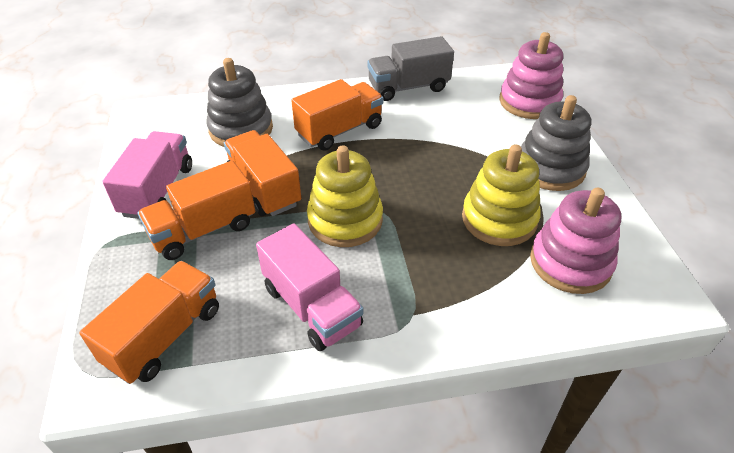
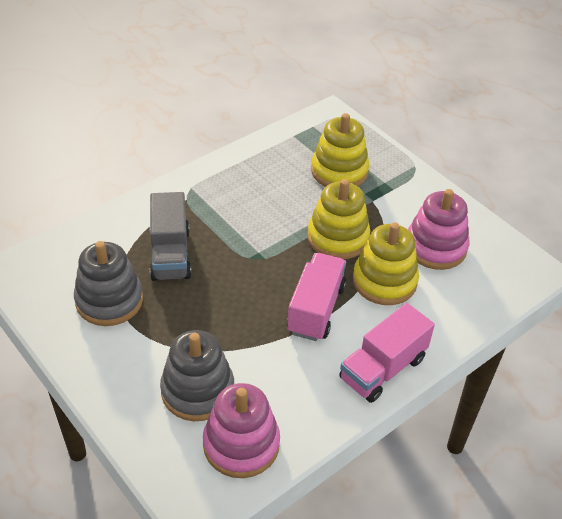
orange truck: 4 -> 0
yellow stacking toy: 2 -> 3

